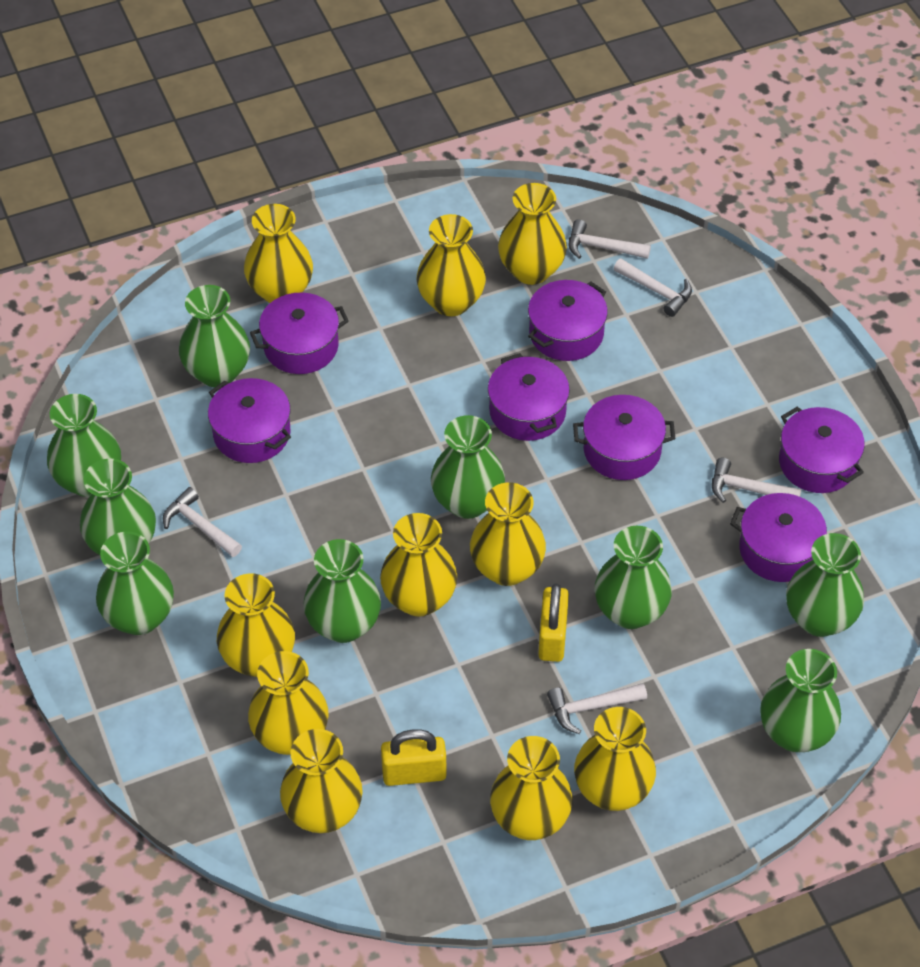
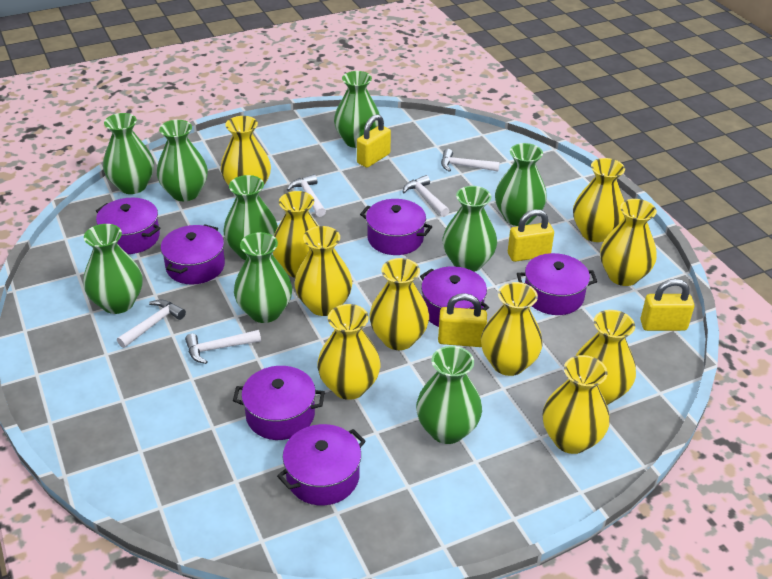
yellow padlock: 2 -> 4

